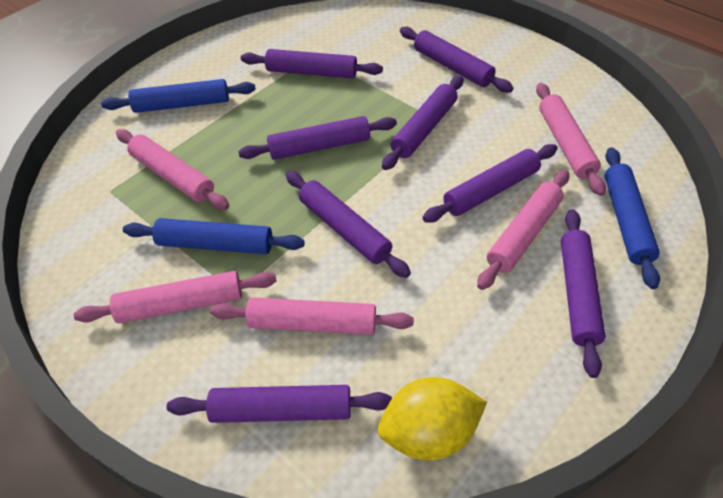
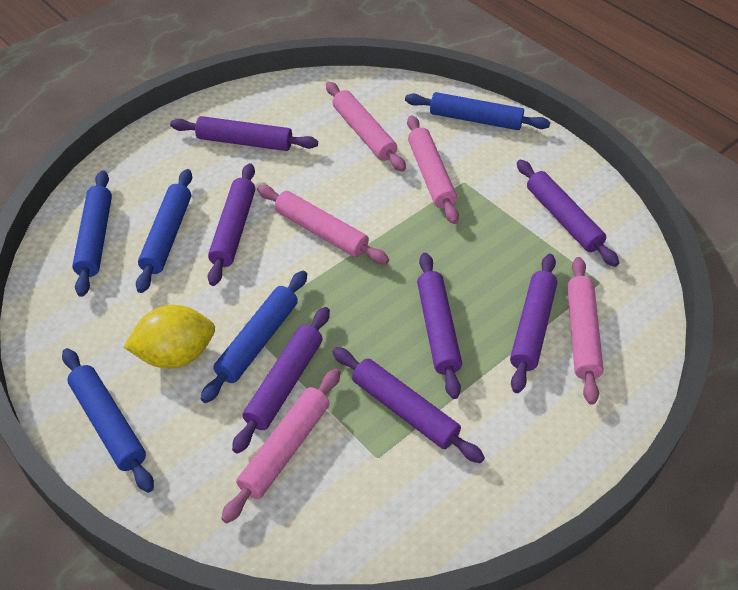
blue rolling pin: 3 -> 5
purple rolling pin: 8 -> 7

